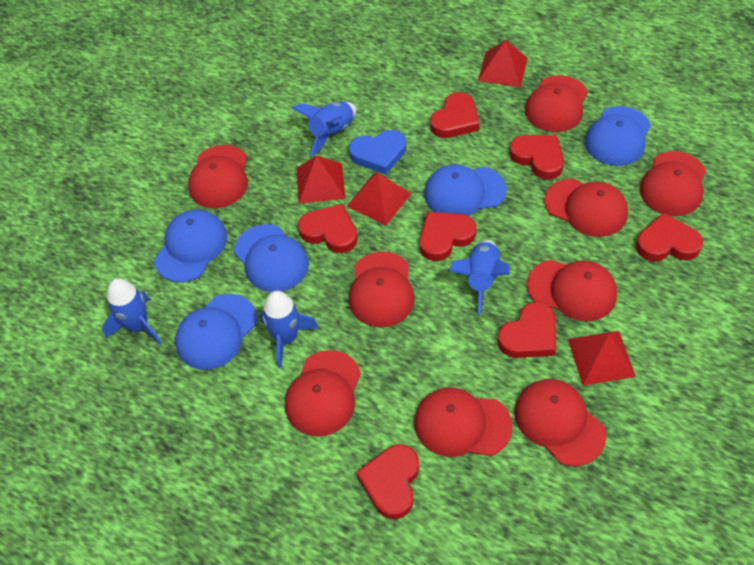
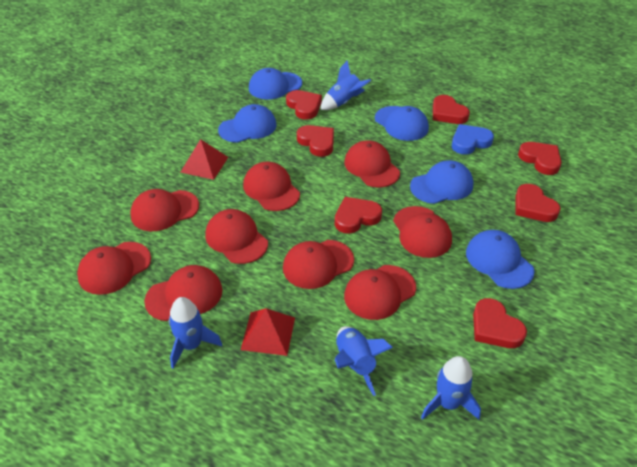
red pyramid: 4 -> 2

